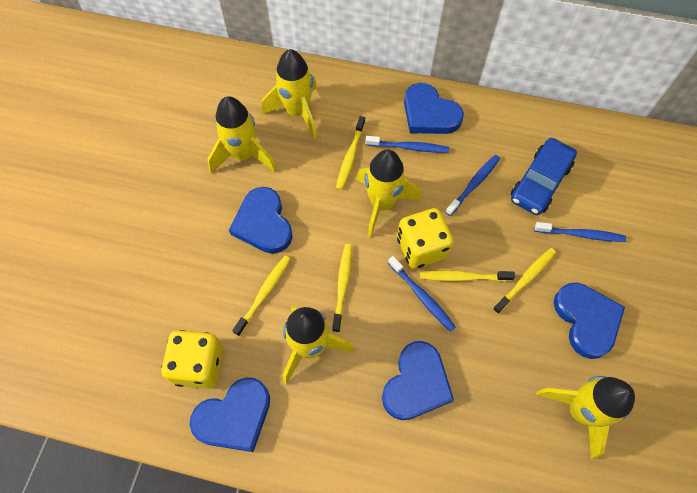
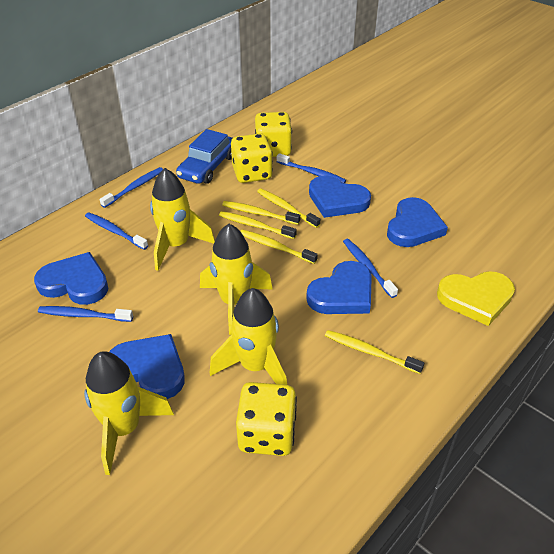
blue toothbrush: 4 -> 5
yellow dice: 2 -> 3
yellow heart: 0 -> 1
yellow rocket: 5 -> 4

